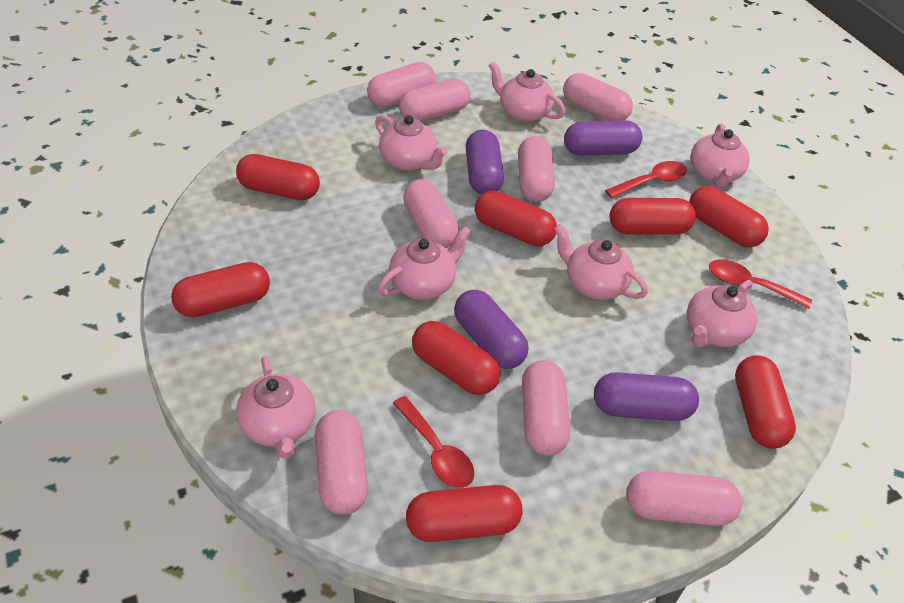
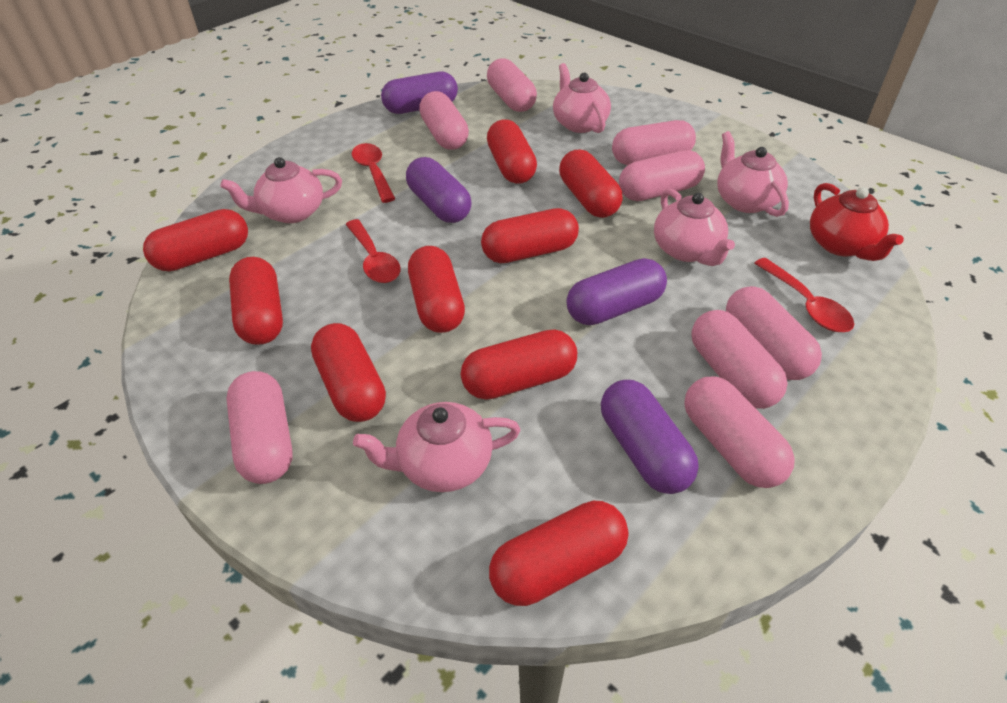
pink teapot: 7 -> 5
red capsule: 8 -> 9
red teapot: 0 -> 1

